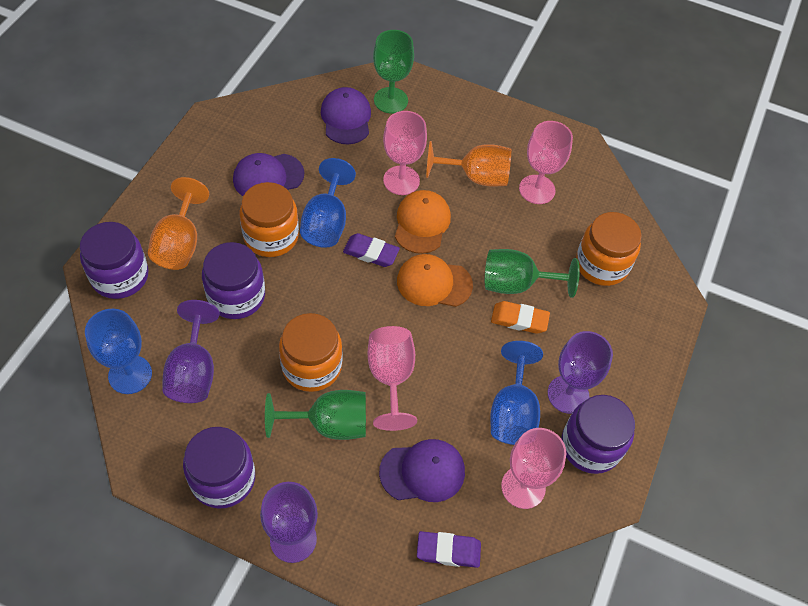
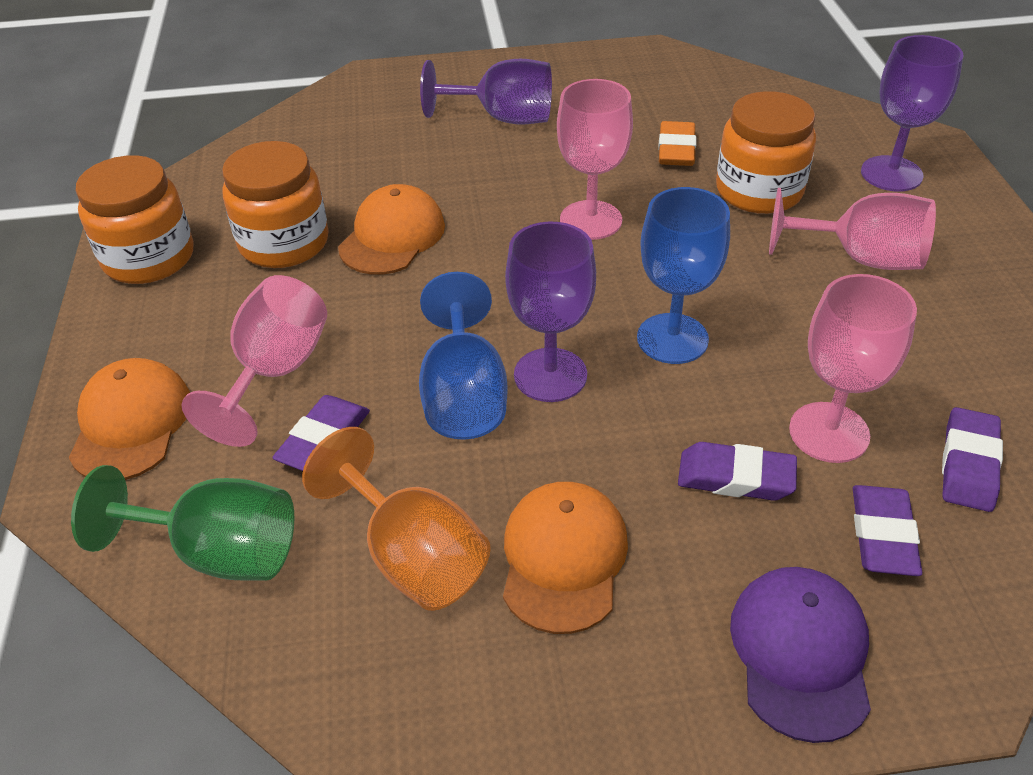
blue goblet: 3 -> 2
green goblet: 3 -> 1
orange cap: 2 -> 3
orange goblet: 2 -> 1
purple cap: 3 -> 1
purple eraser: 2 -> 4
purple jar: 4 -> 0

